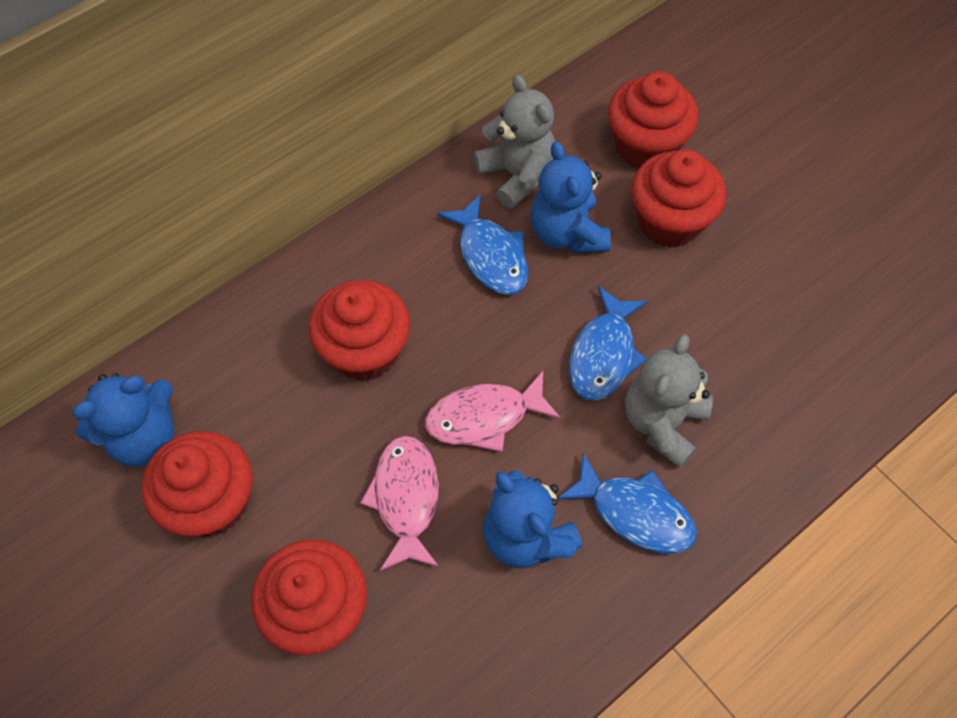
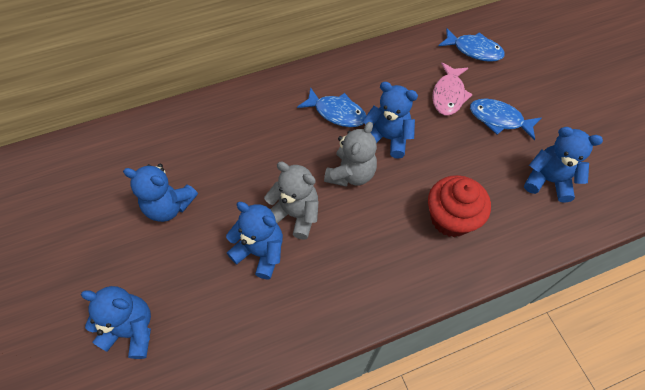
blue teddy bear: 3 -> 5
pink fish: 2 -> 1
red cupcake: 5 -> 1

